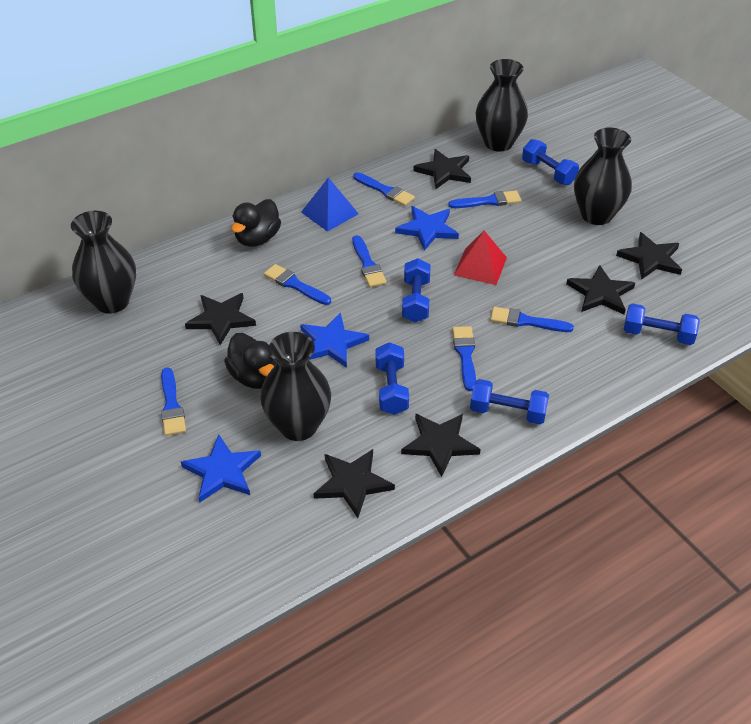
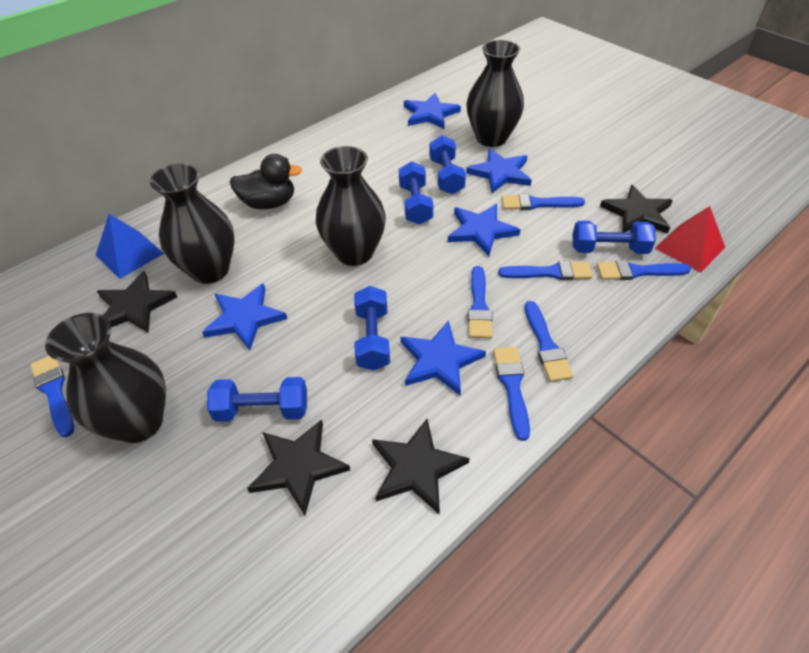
black duck: 2 -> 1
black star: 6 -> 4
blue star: 3 -> 5

